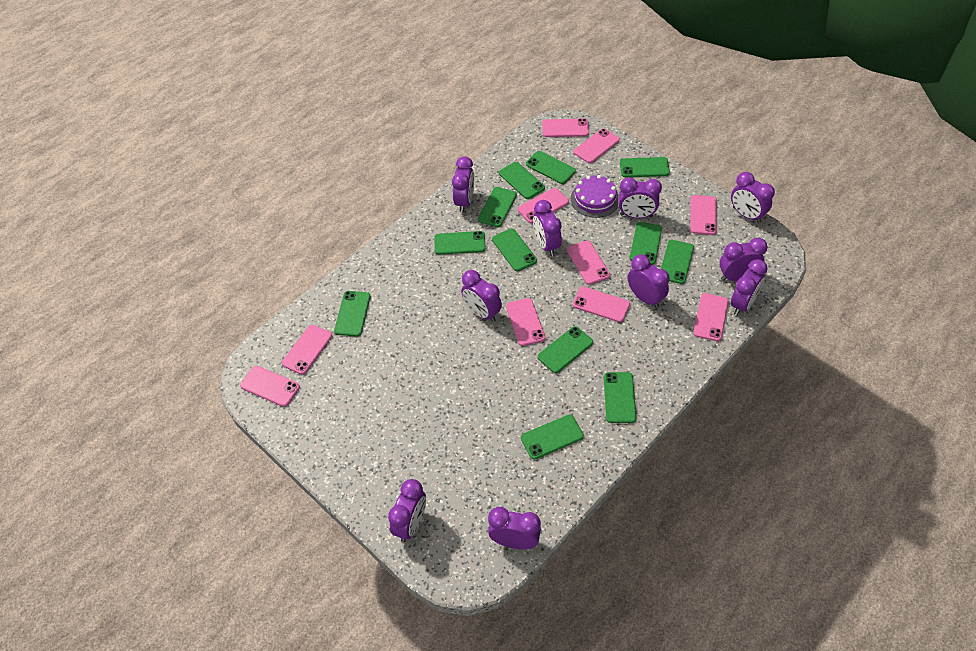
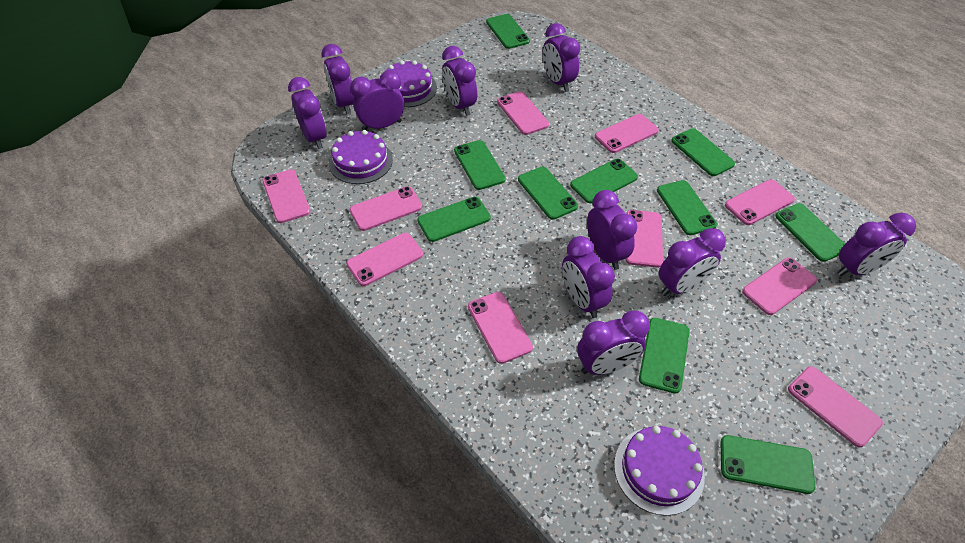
green phone: 12 -> 10
purple cake: 1 -> 3

